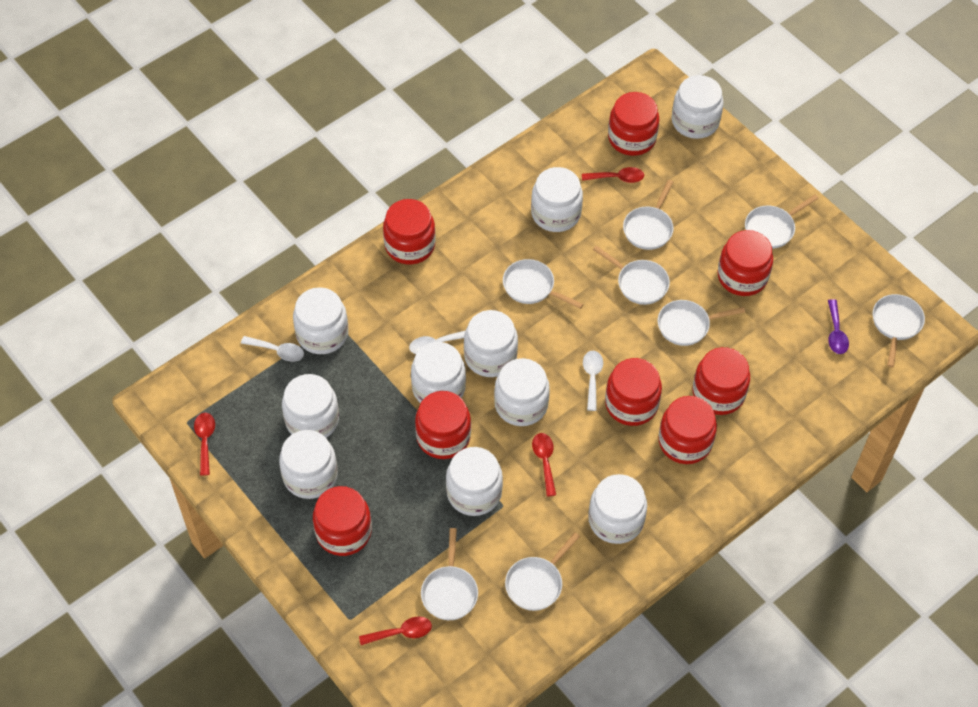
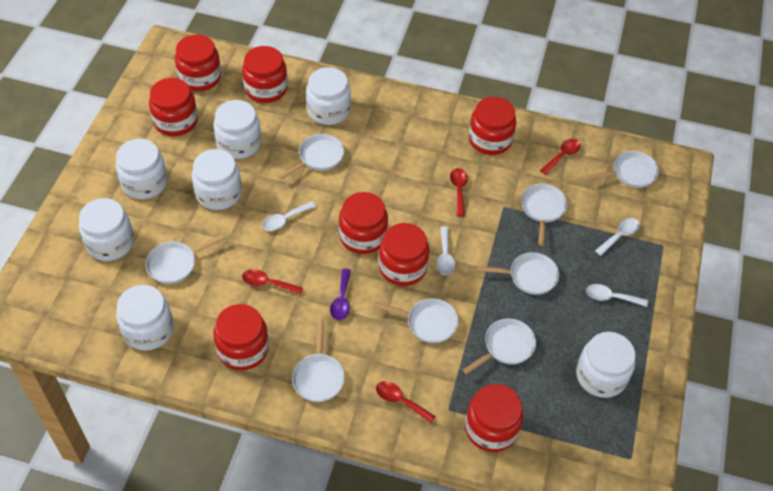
white jar: 10 -> 7
white spoon: 3 -> 4

